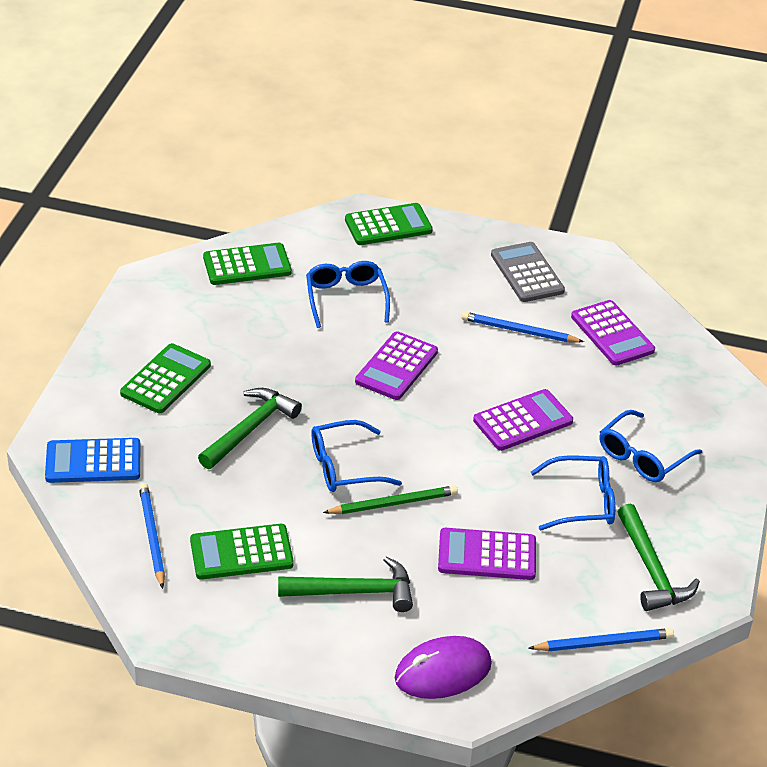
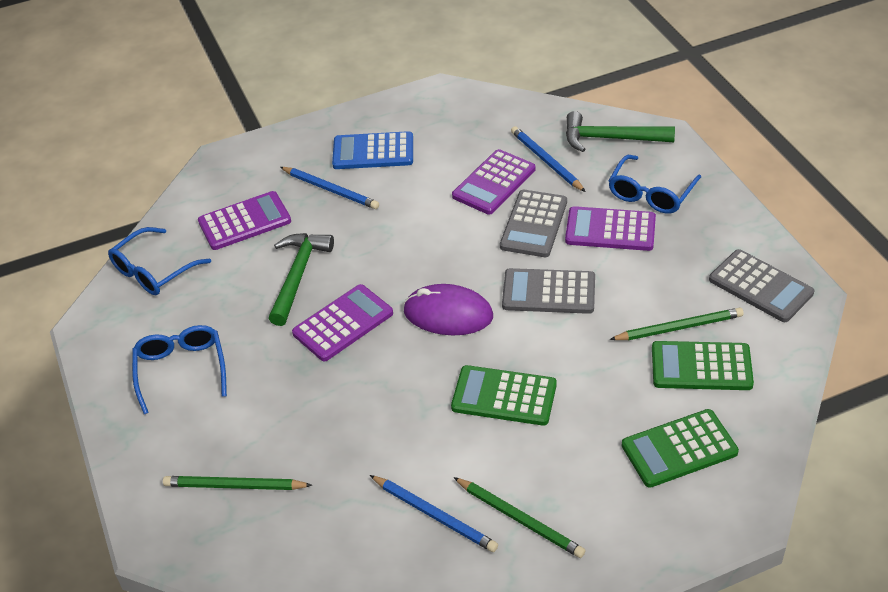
blue glasses: 4 -> 3
green calculator: 4 -> 3
green hammer: 3 -> 2
green pencil: 1 -> 3
grey calculator: 1 -> 3

